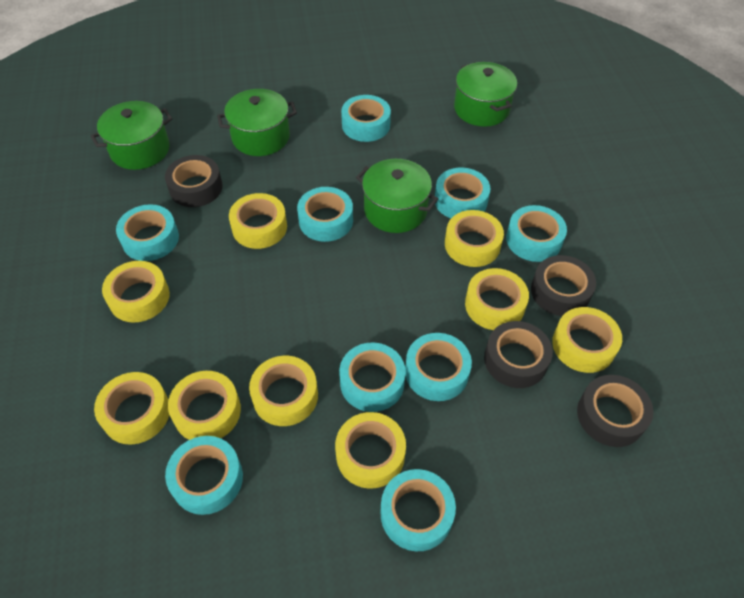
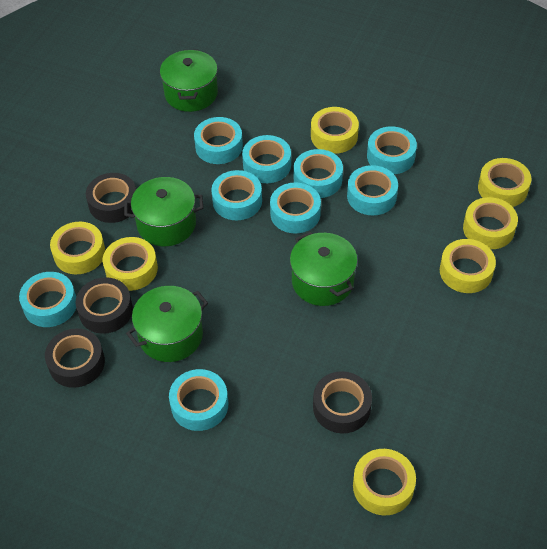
yellow tape: 9 -> 7

